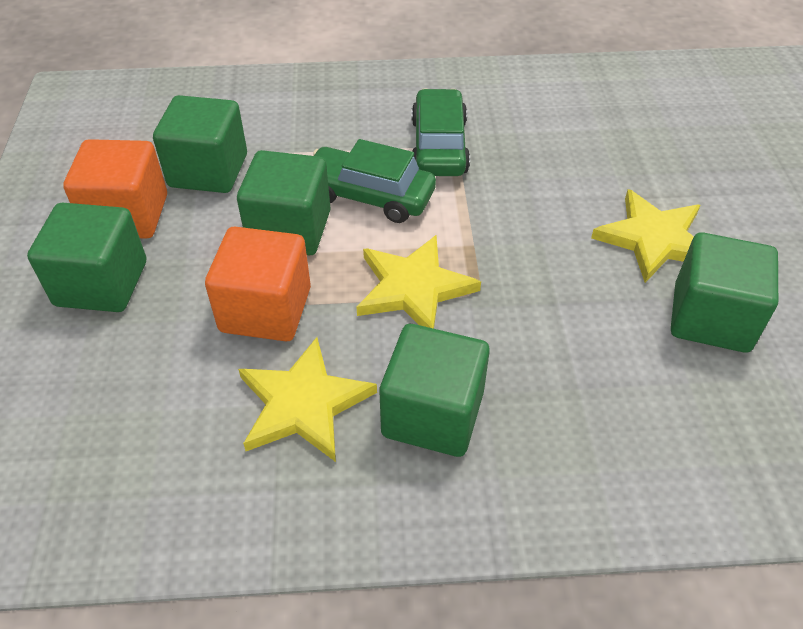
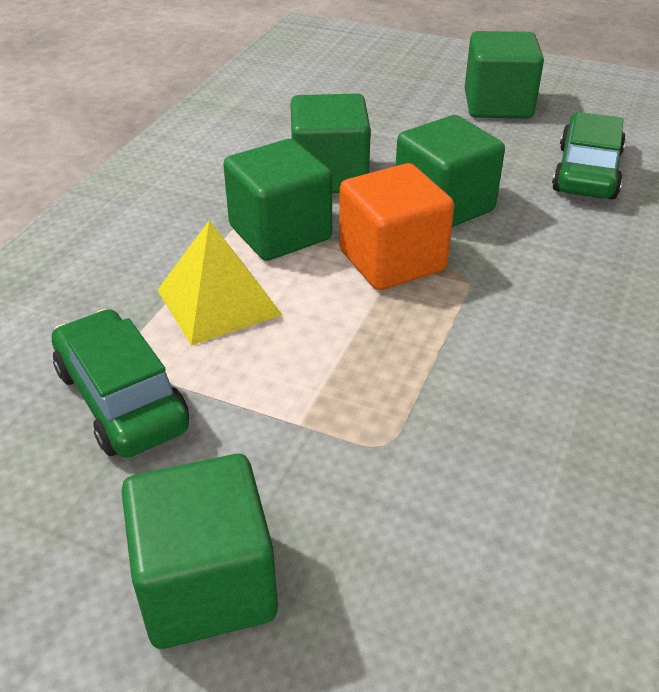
orange cube: 2 -> 1
yellow pyramid: 0 -> 1
yellow star: 3 -> 0

